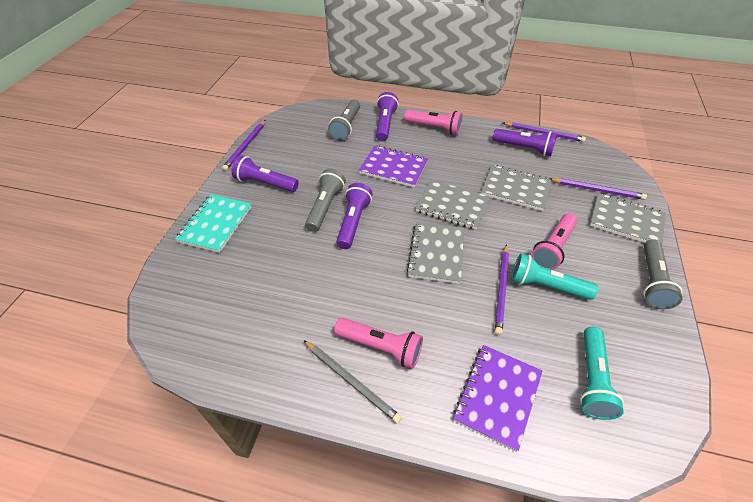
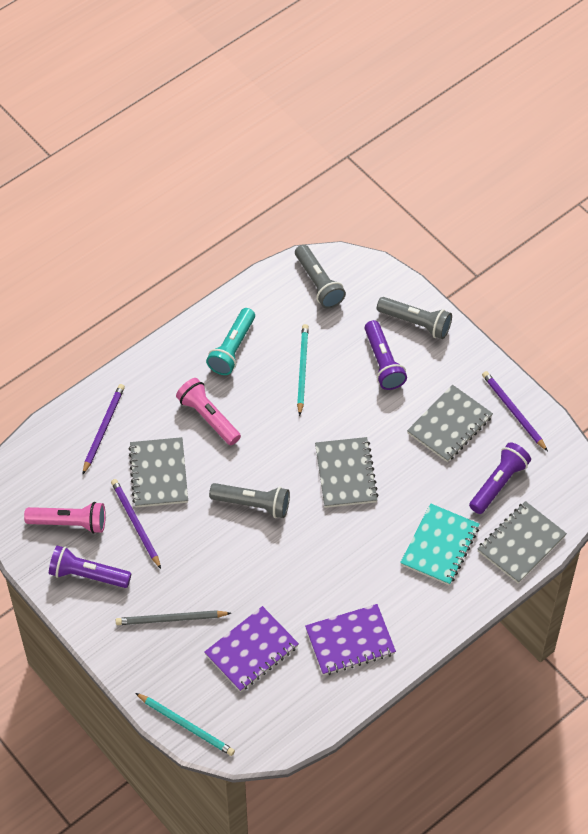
pink flashlight: 3 -> 2
purple flashlight: 4 -> 3
purple pencil: 4 -> 3
turquoise flashlight: 2 -> 1
turquoise pencil: 0 -> 2

